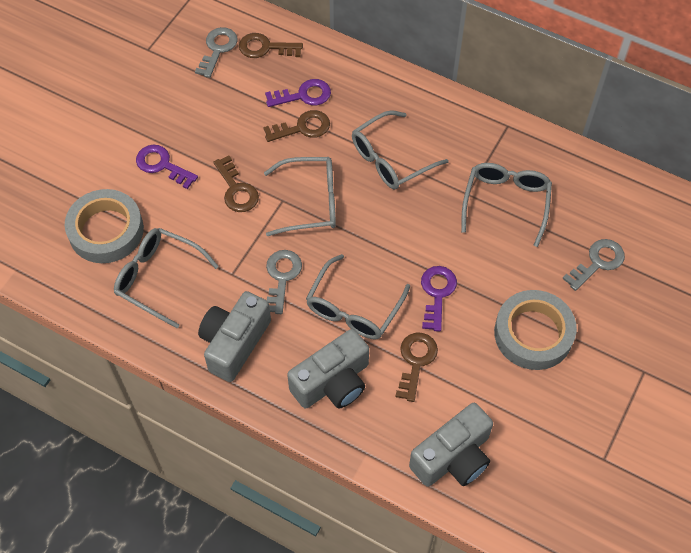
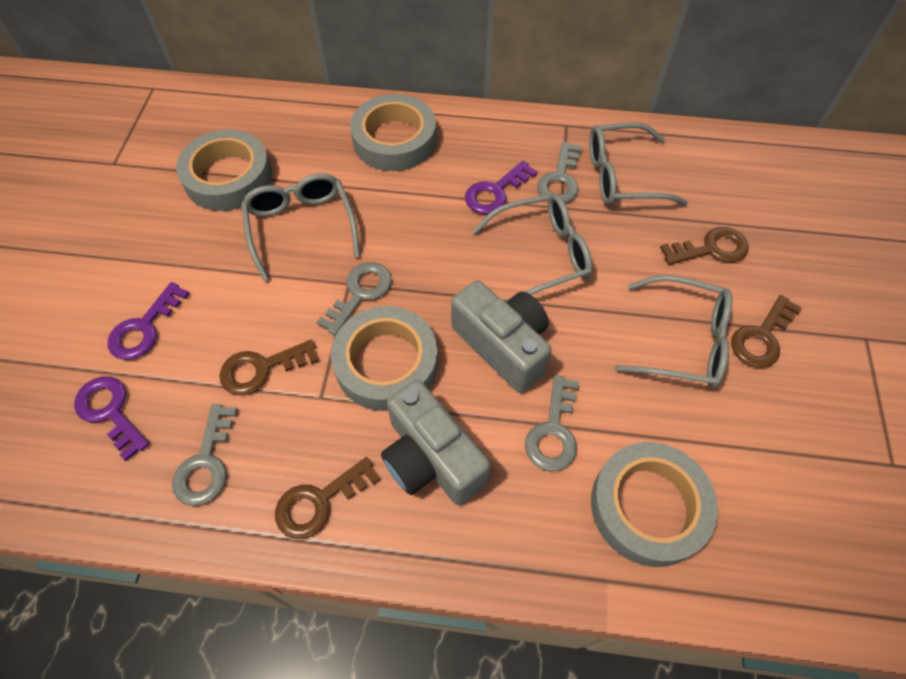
grey camera: 3 -> 2
grey glasses: 5 -> 4
grey key: 3 -> 4
grey tape: 2 -> 4

